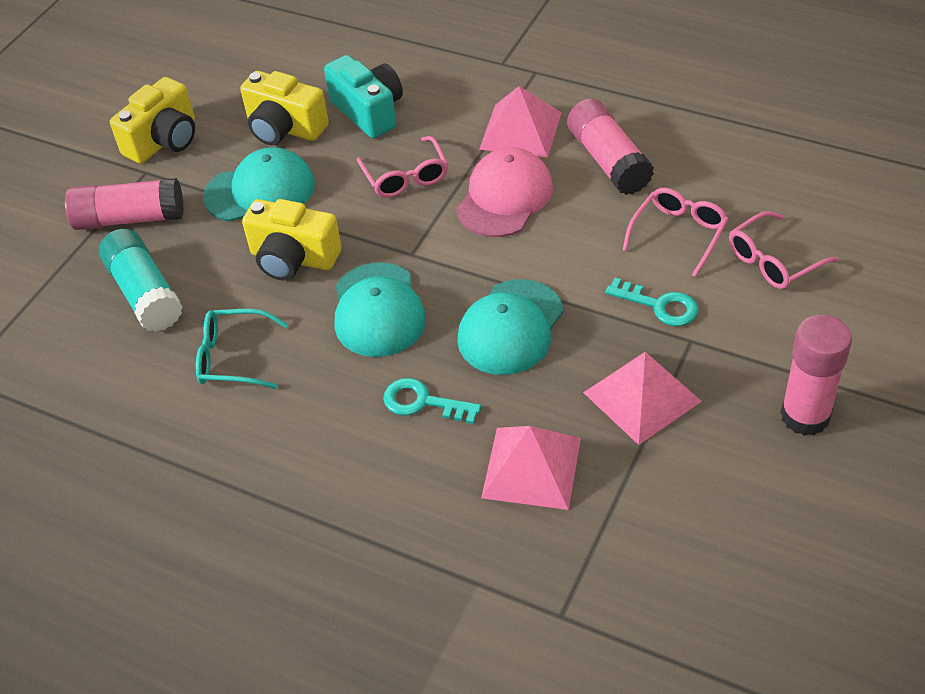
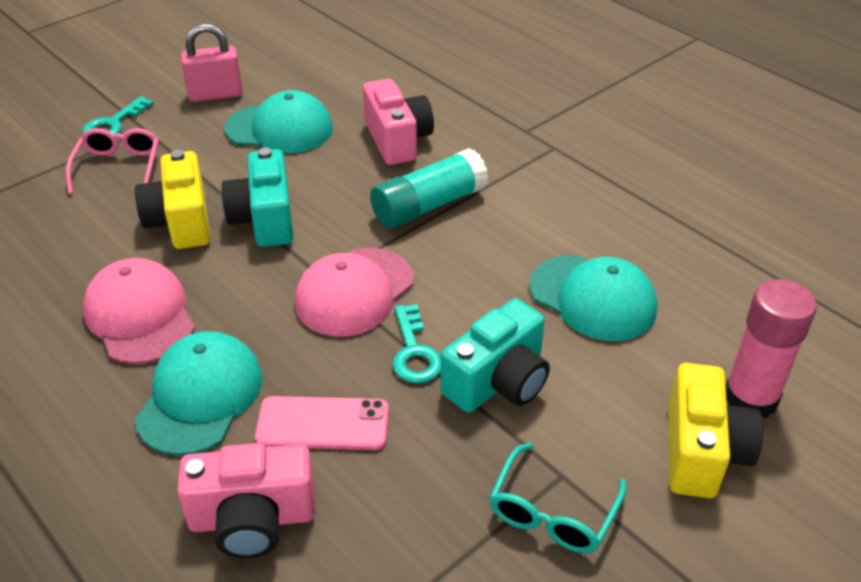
pink camera: 0 -> 2
pink cap: 1 -> 2
pink glasses: 3 -> 1
pink glue stick: 3 -> 1
pink padlock: 0 -> 1
pink phone: 0 -> 1
pink pyramid: 3 -> 0
turquoise camera: 1 -> 2
yellow camera: 3 -> 2

